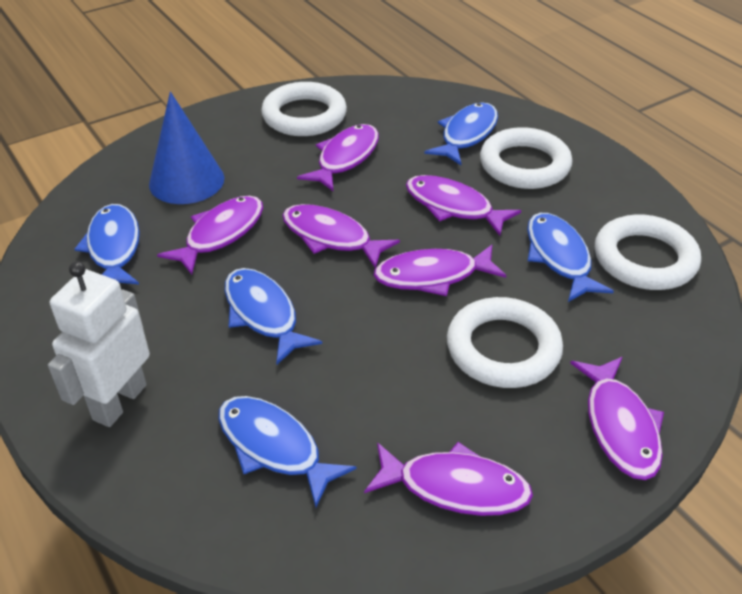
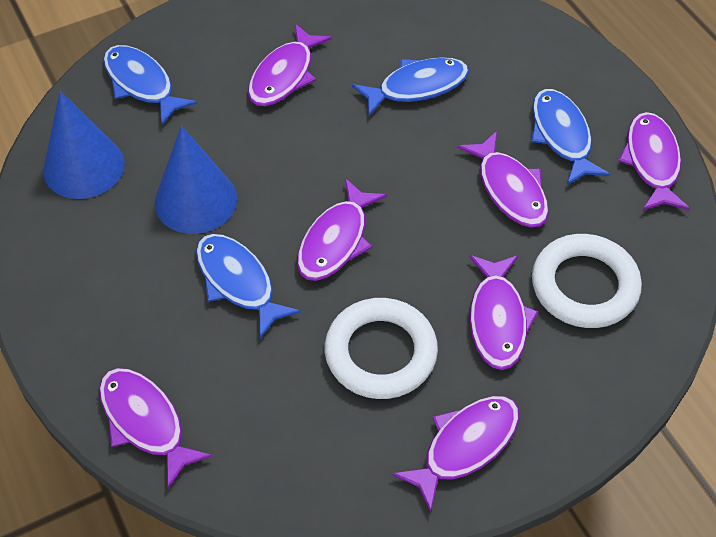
blue cone: 1 -> 2
blue fish: 5 -> 4
white ring: 4 -> 2
white robot: 1 -> 0

